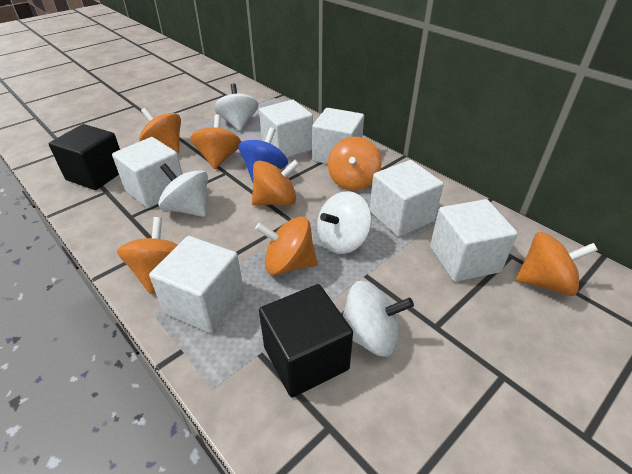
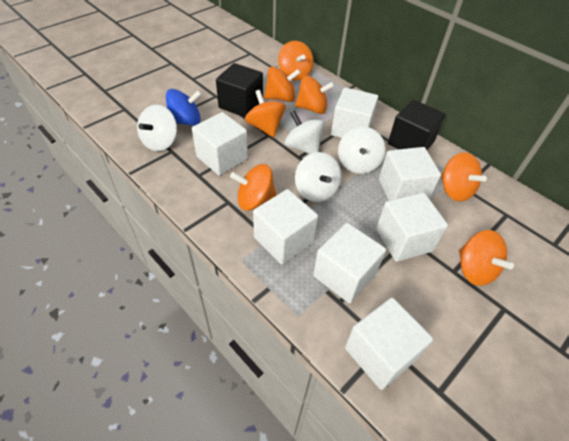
white cube: 6 -> 7

